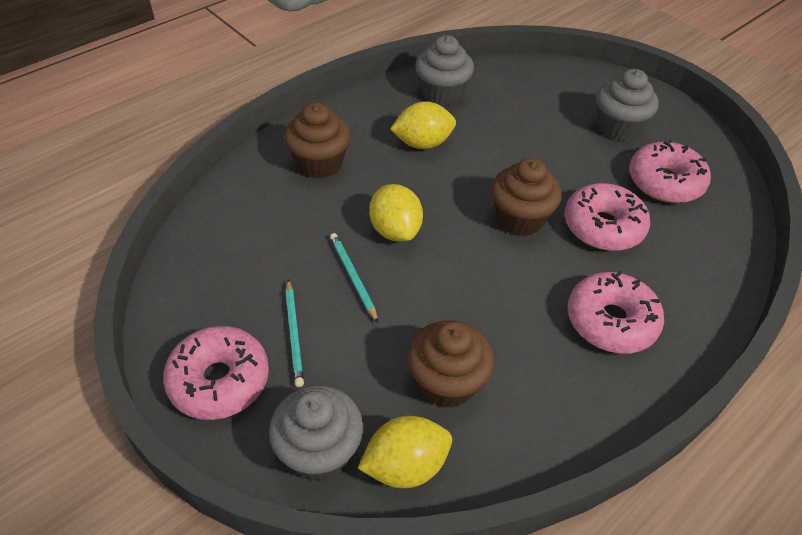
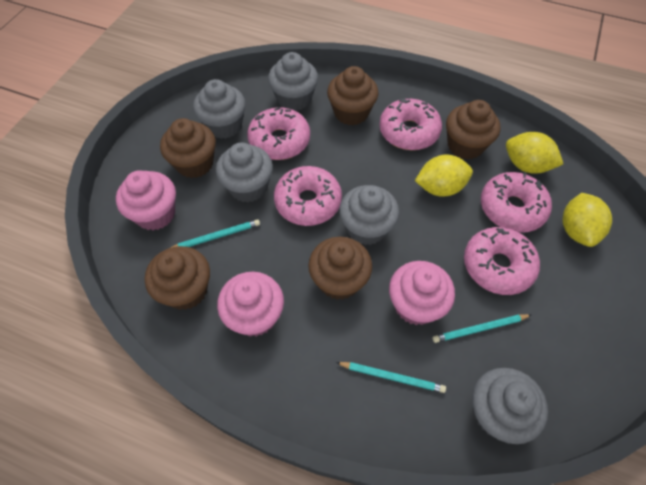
brown cupcake: 3 -> 5
grey cupcake: 3 -> 5
pink cupcake: 0 -> 3
pink donut: 4 -> 5
turquoise pencil: 2 -> 3

